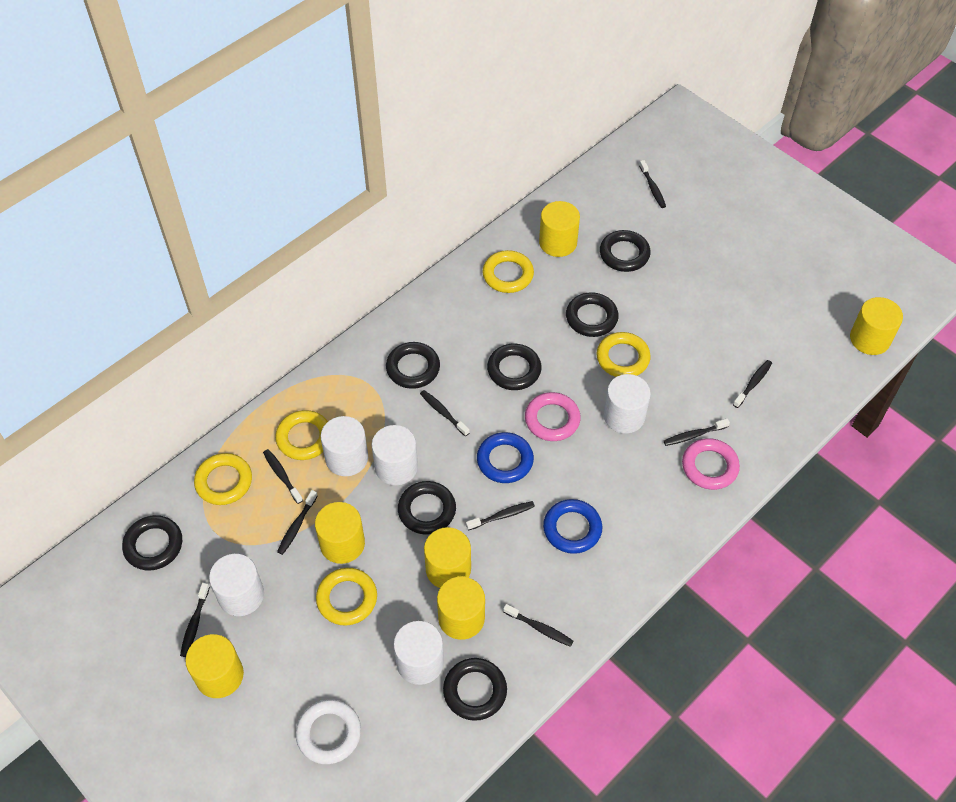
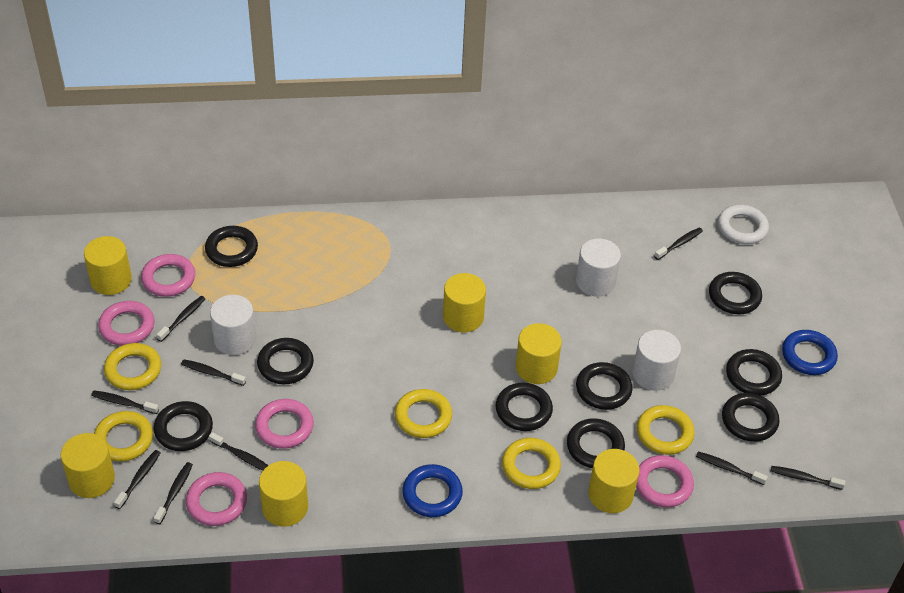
black ring: 7 -> 9
pink ring: 2 -> 5
white cylinder: 5 -> 3

